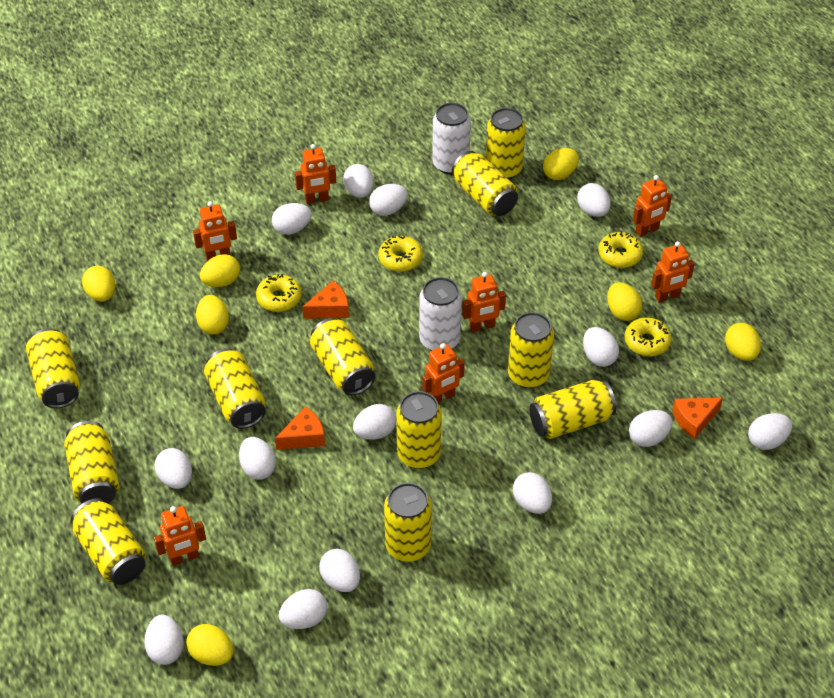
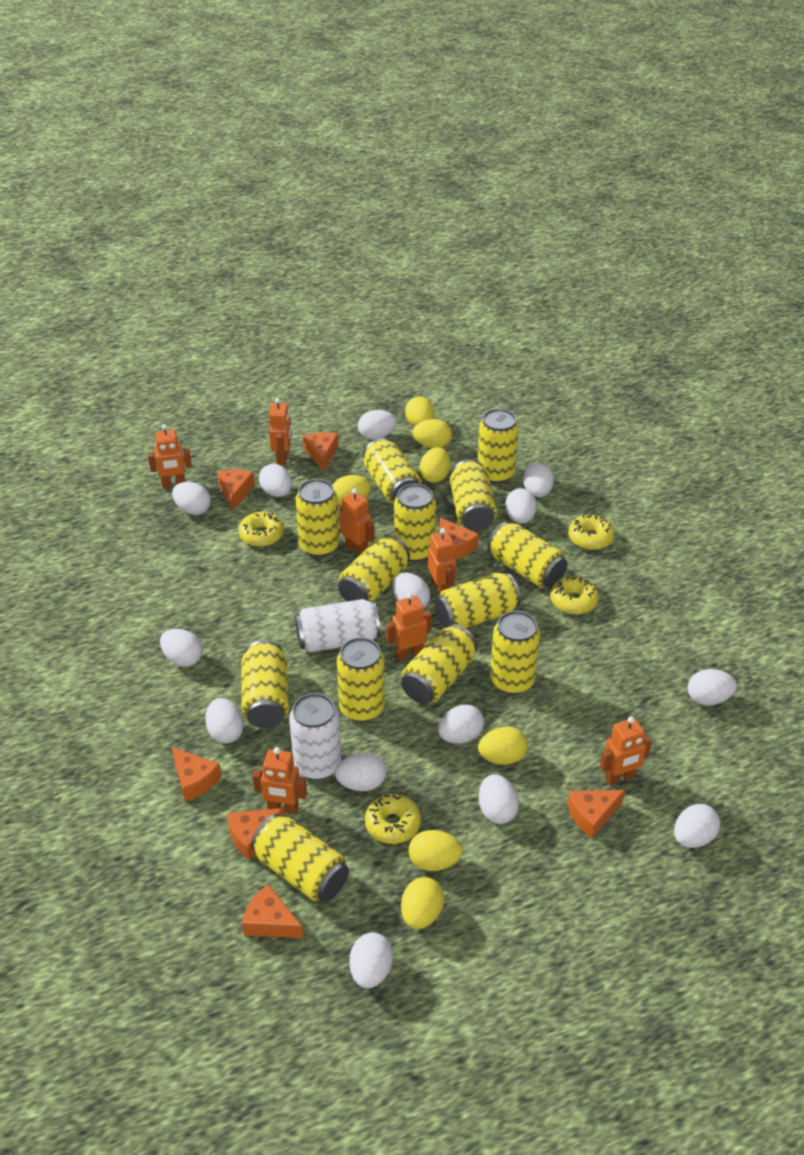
orange cheese: 3 -> 7
yellow can: 11 -> 13

